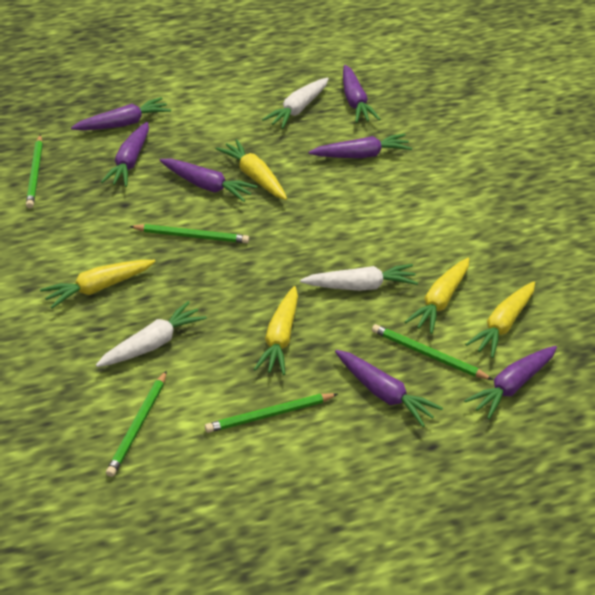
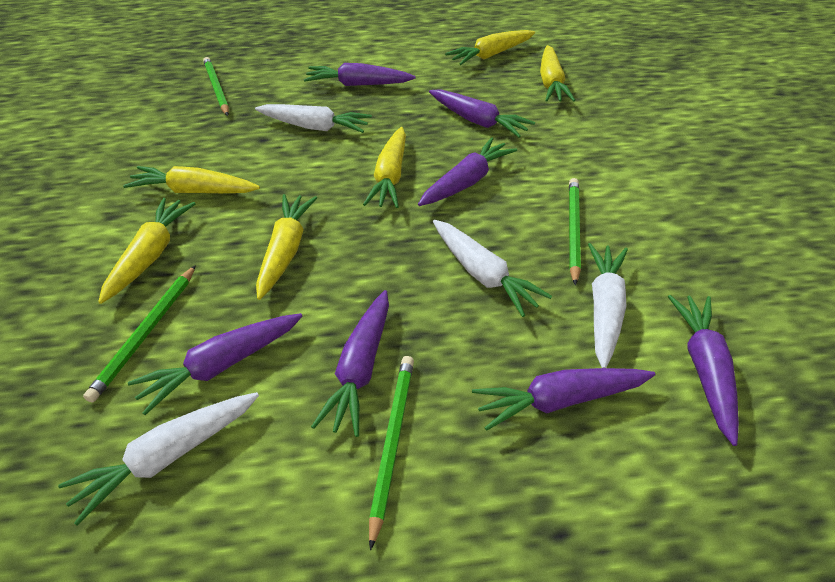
green pencil: 5 -> 4
white carrot: 3 -> 4
yellow carrot: 5 -> 6

